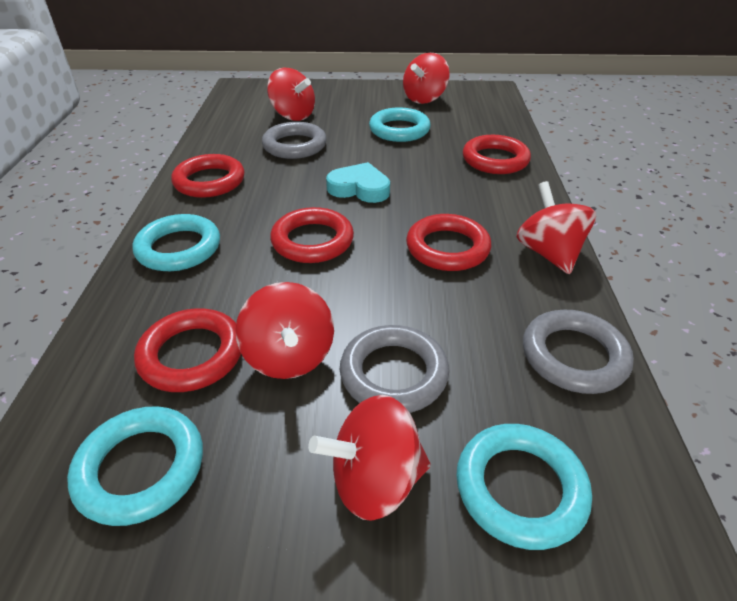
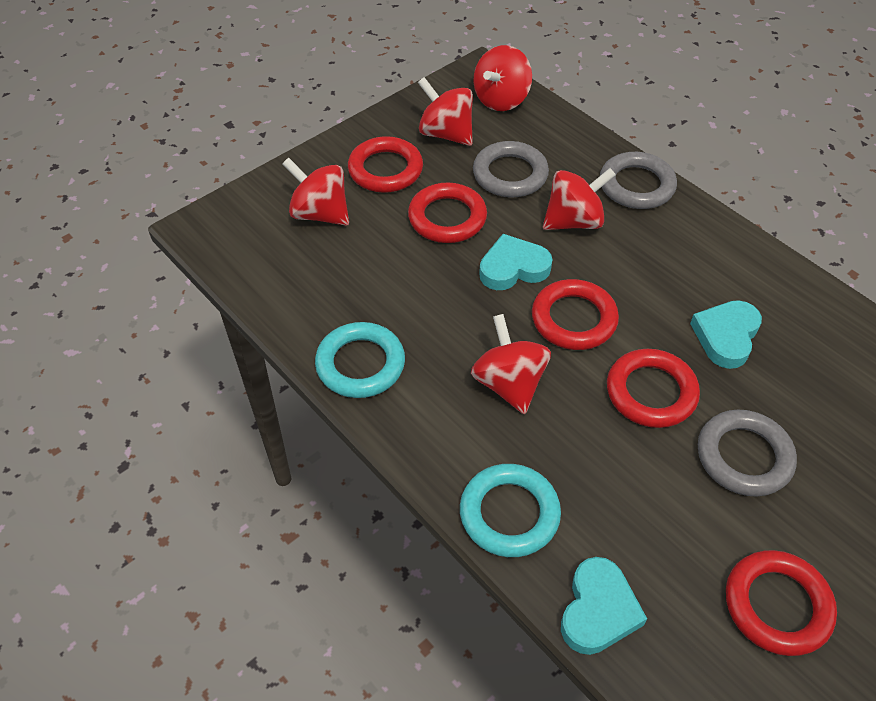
turquoise heart: 1 -> 3
turquoise ring: 4 -> 2

